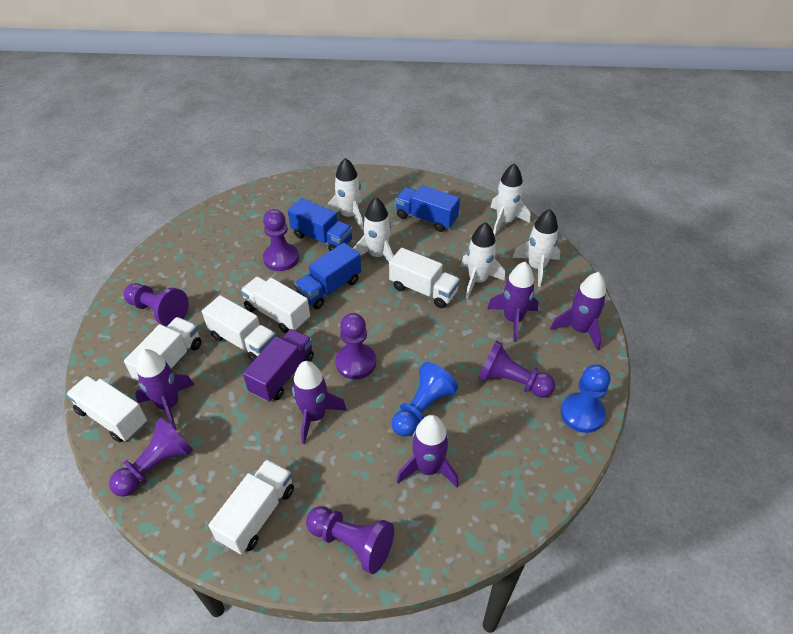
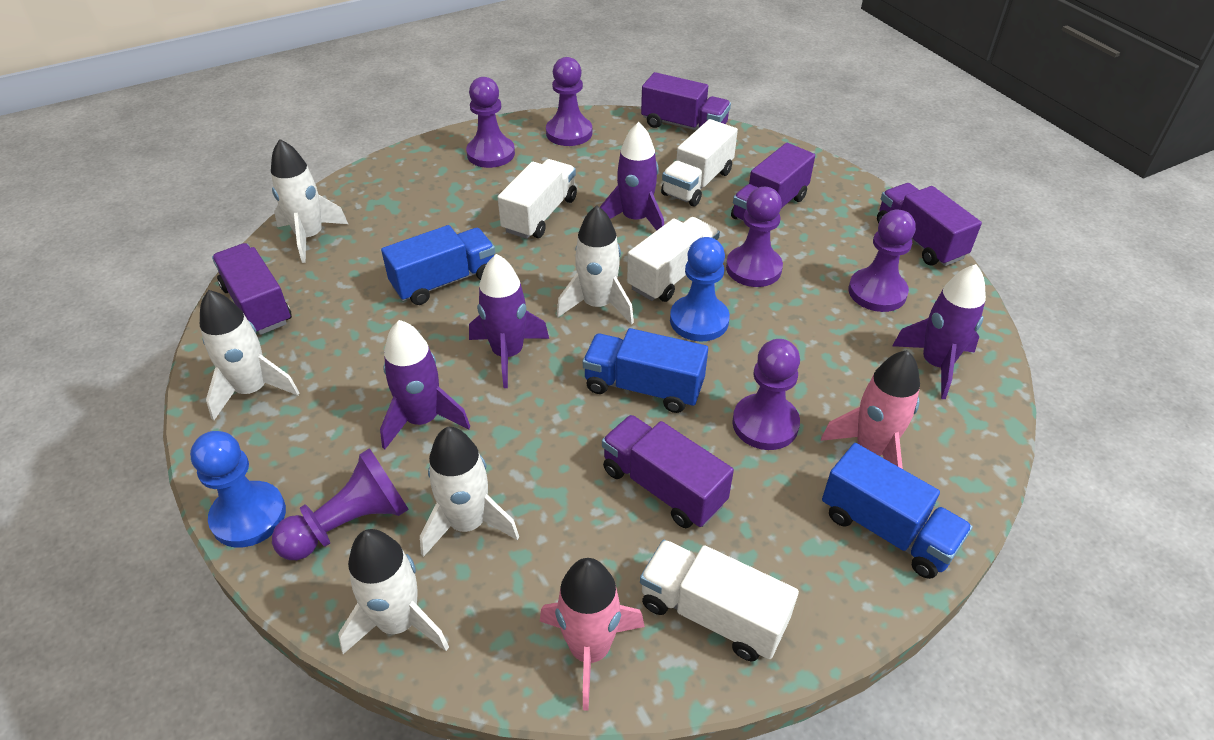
pink rocket: 0 -> 2
purple rocket: 5 -> 4
purple truck: 1 -> 5
white truck: 6 -> 4

